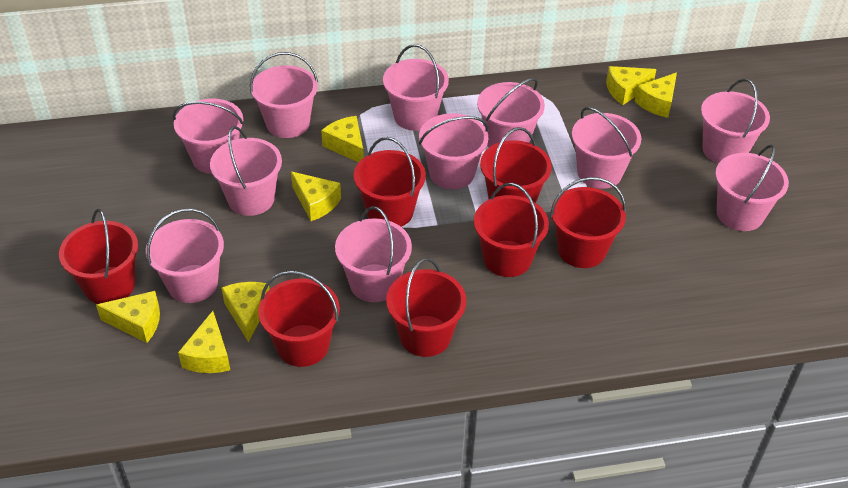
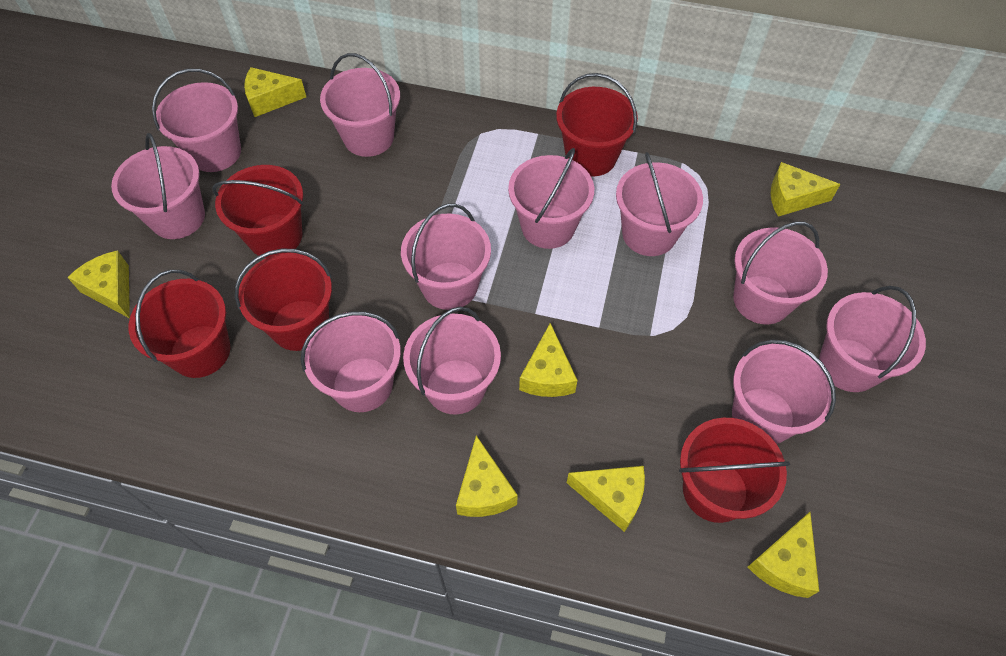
red bucket: 7 -> 5

